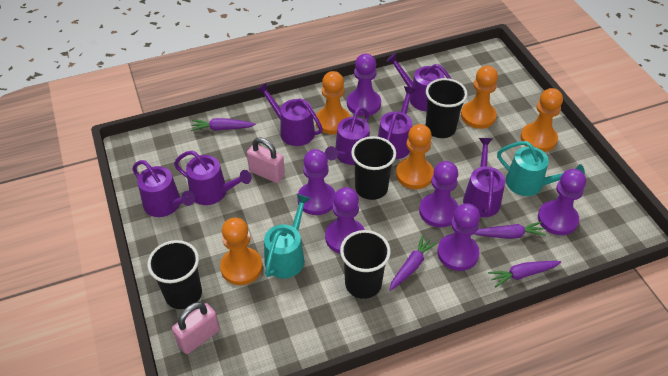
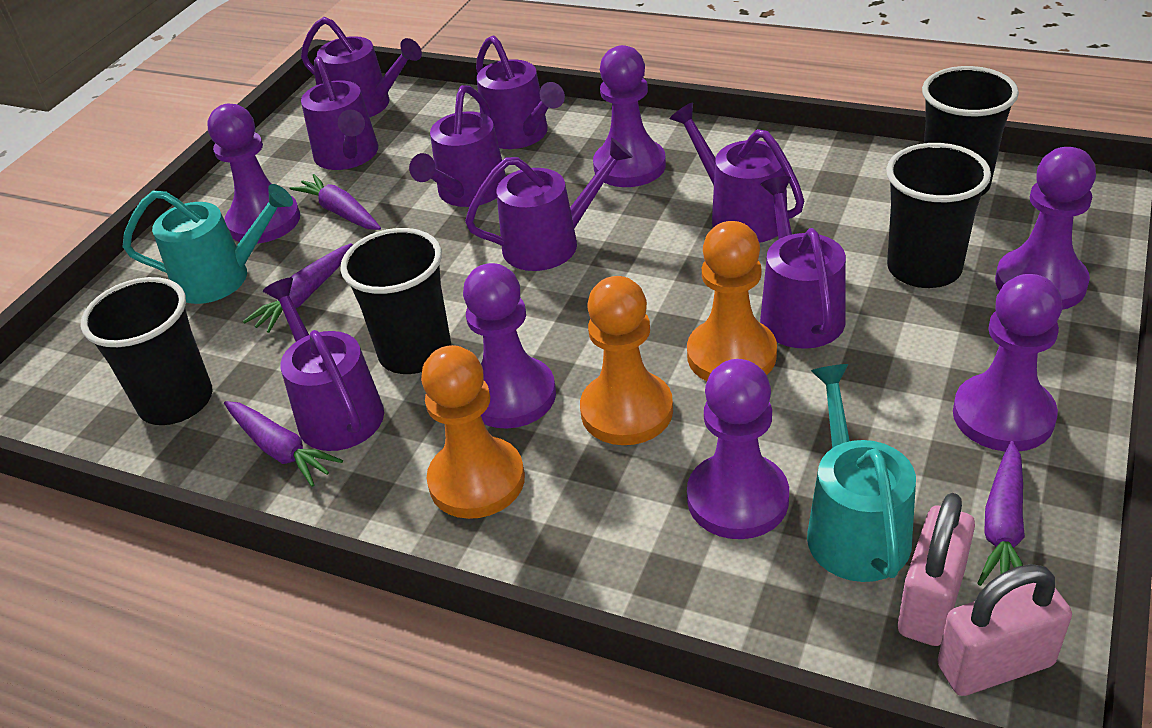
orange pawn: 5 -> 3
purple watering can: 7 -> 8

